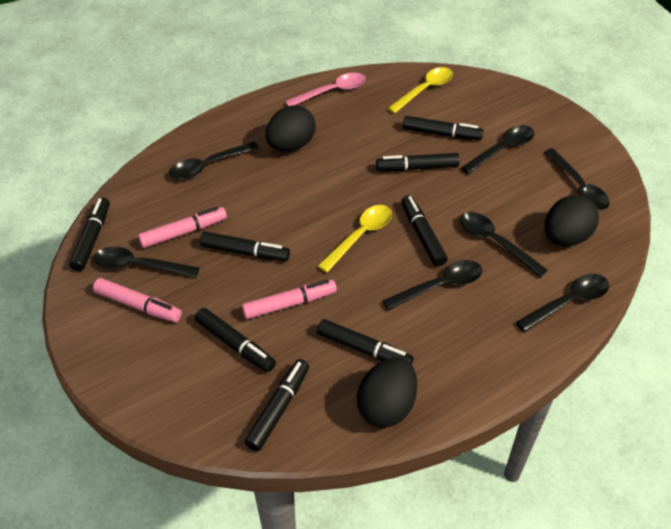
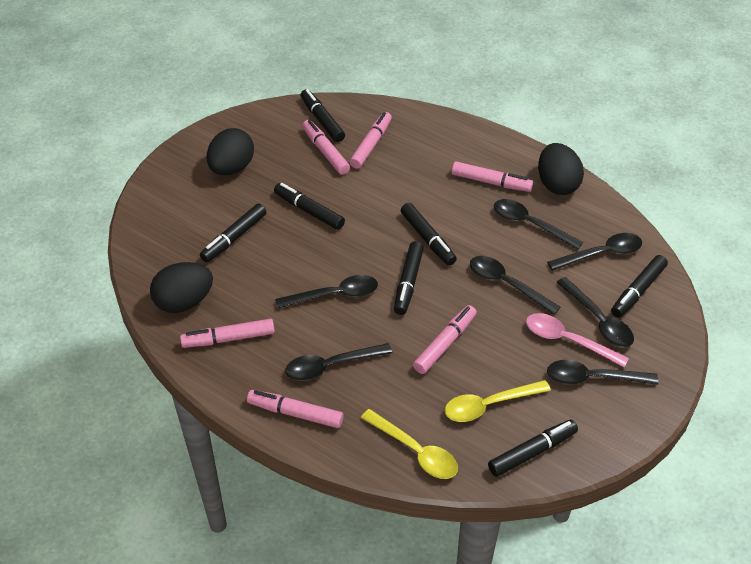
black marker: 8 -> 7
pink marker: 3 -> 6

